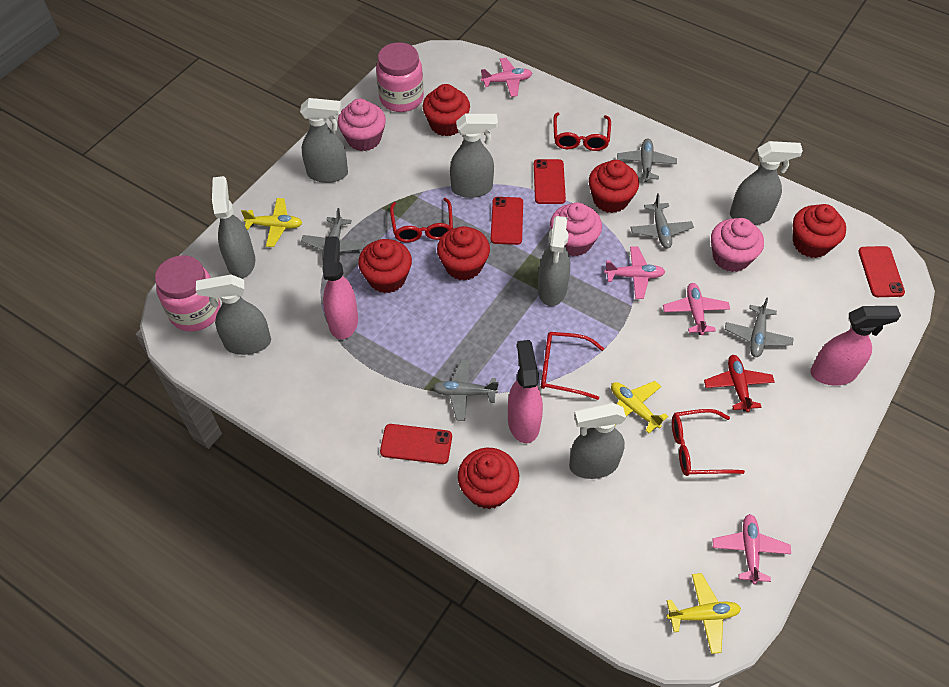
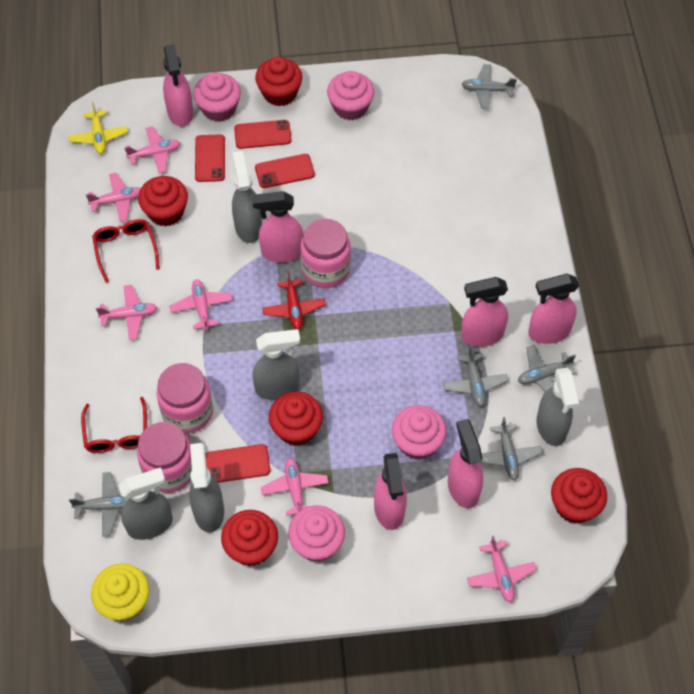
grey spray bottle: 7 -> 5
pink cupcake: 3 -> 4
pink jar: 2 -> 3
pink plane: 4 -> 6
pink spray bottle: 3 -> 6
red cupcake: 6 -> 5
red glasses: 4 -> 2
yellow cupcake: 0 -> 1
yellow plane: 3 -> 1

